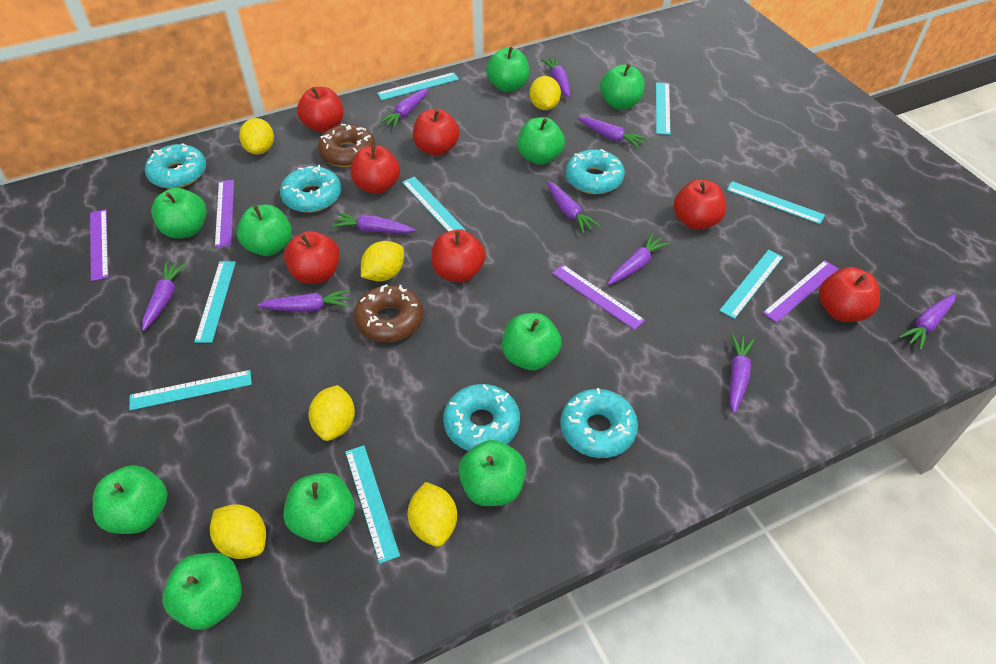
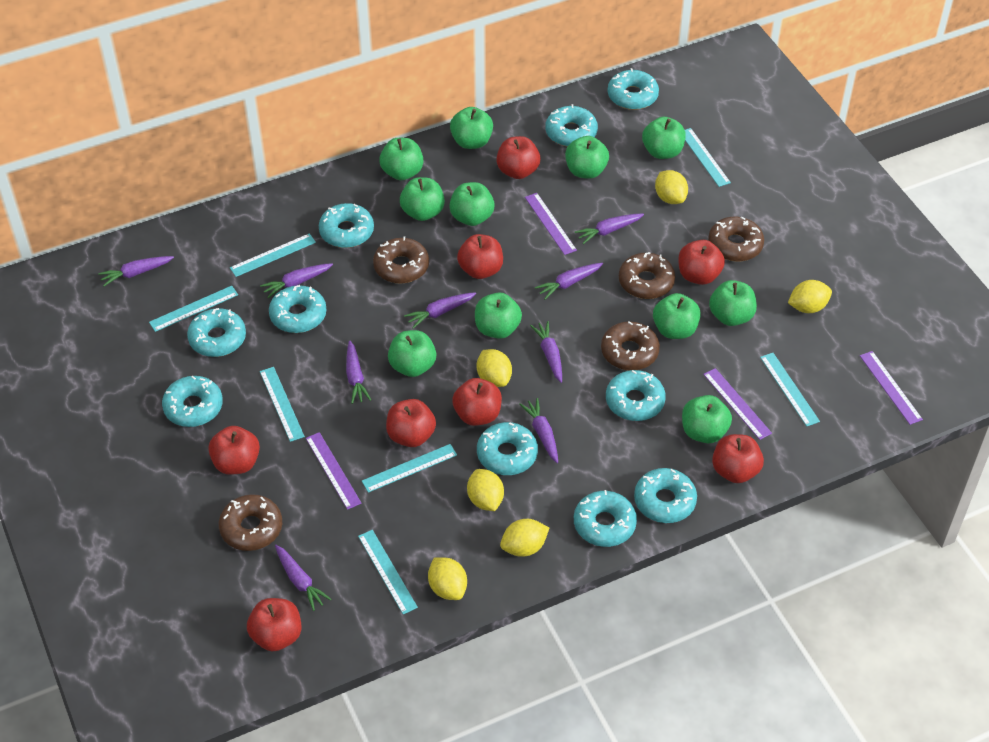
brown donut: 2 -> 5
green apple: 10 -> 11
purple carrot: 10 -> 9
red apple: 7 -> 8
turquoise donut: 5 -> 10
turquoise ruler: 8 -> 7

